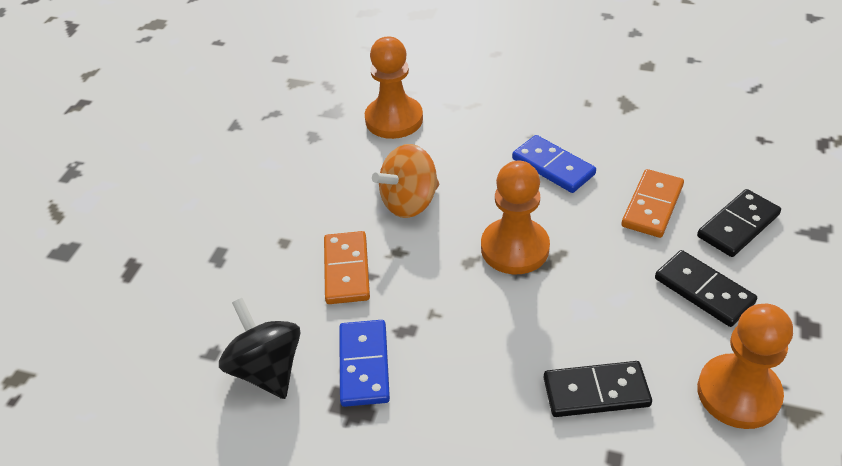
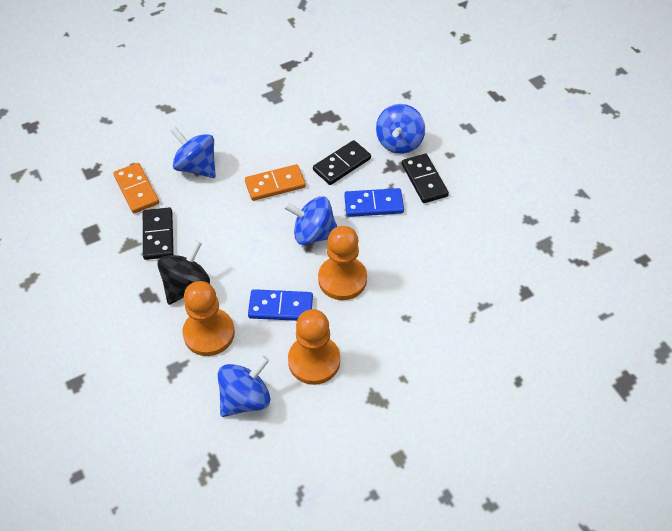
blue spinning top: 0 -> 4
orange spinning top: 1 -> 0

